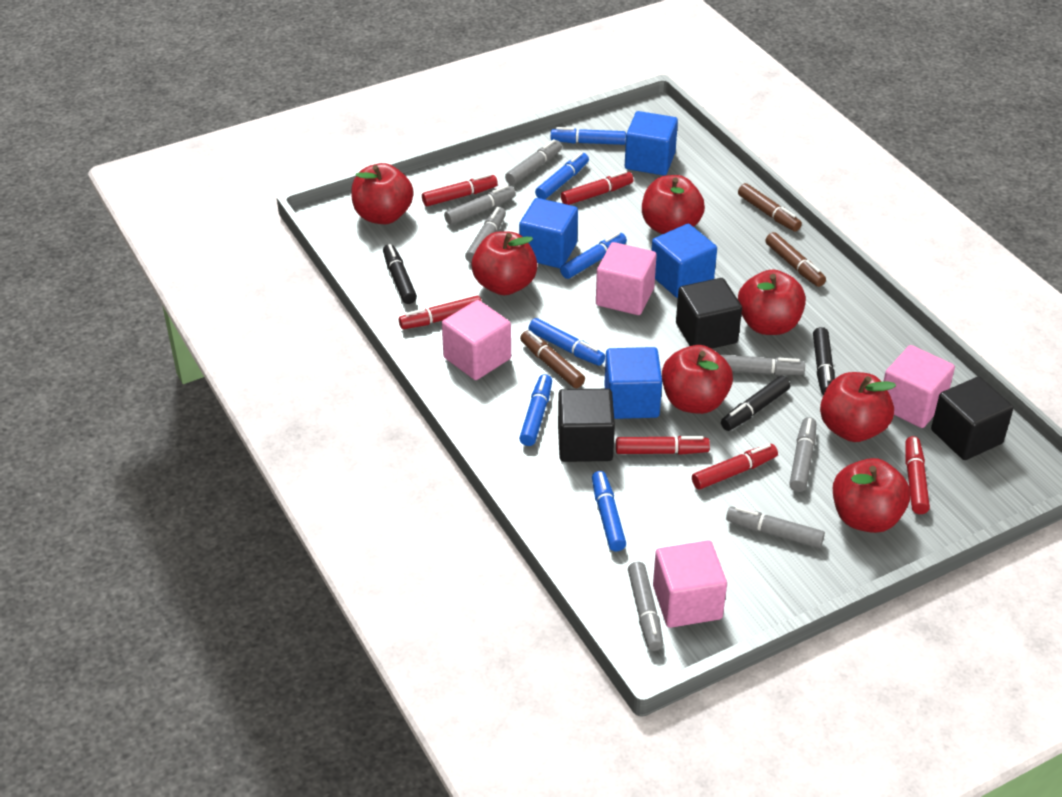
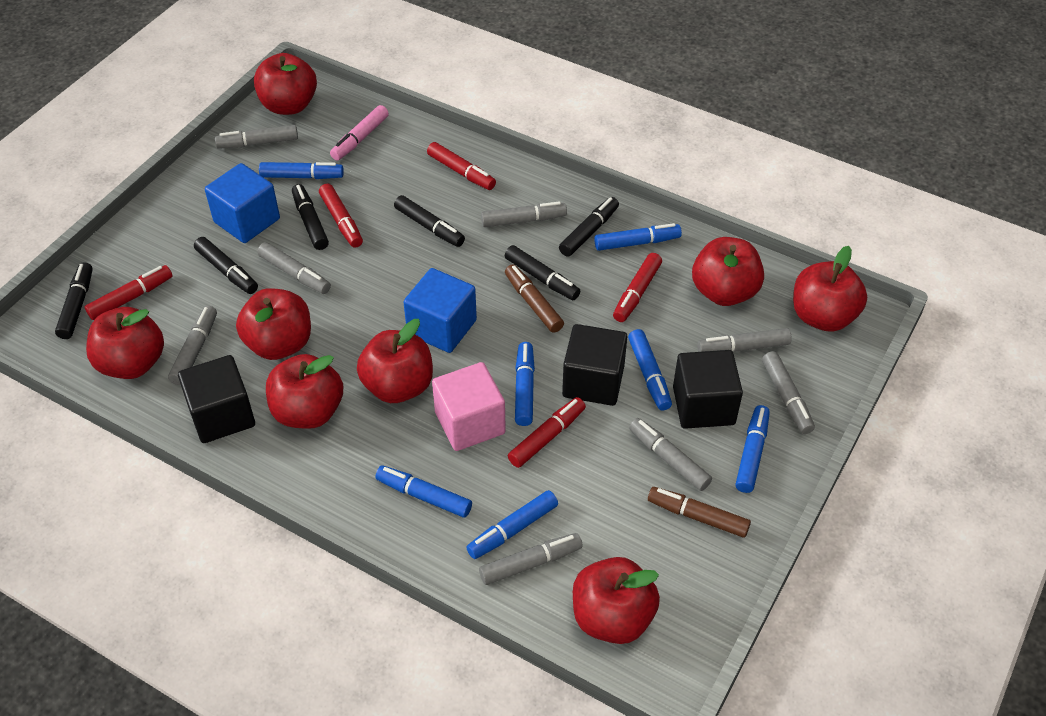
black marker: 3 -> 6
blue cube: 4 -> 2
blue marker: 6 -> 7
brown marker: 3 -> 2
grey marker: 7 -> 8
pink cube: 4 -> 1
pink marker: 0 -> 1
red apple: 7 -> 8
red marker: 6 -> 5

